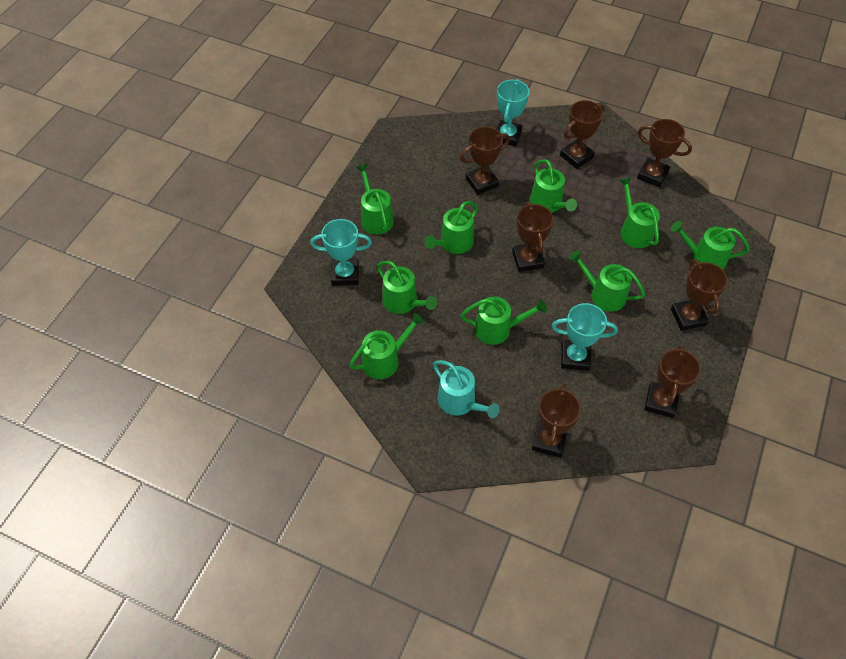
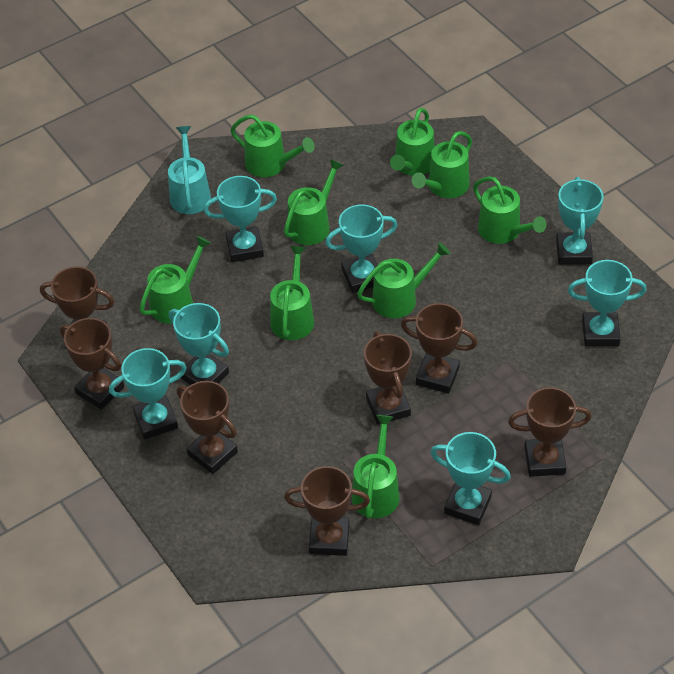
turquoise trophy: 3 -> 7

